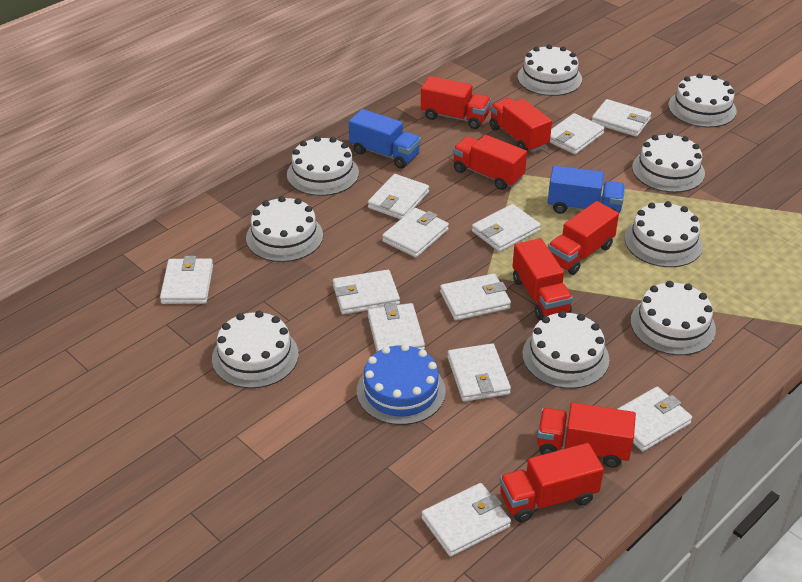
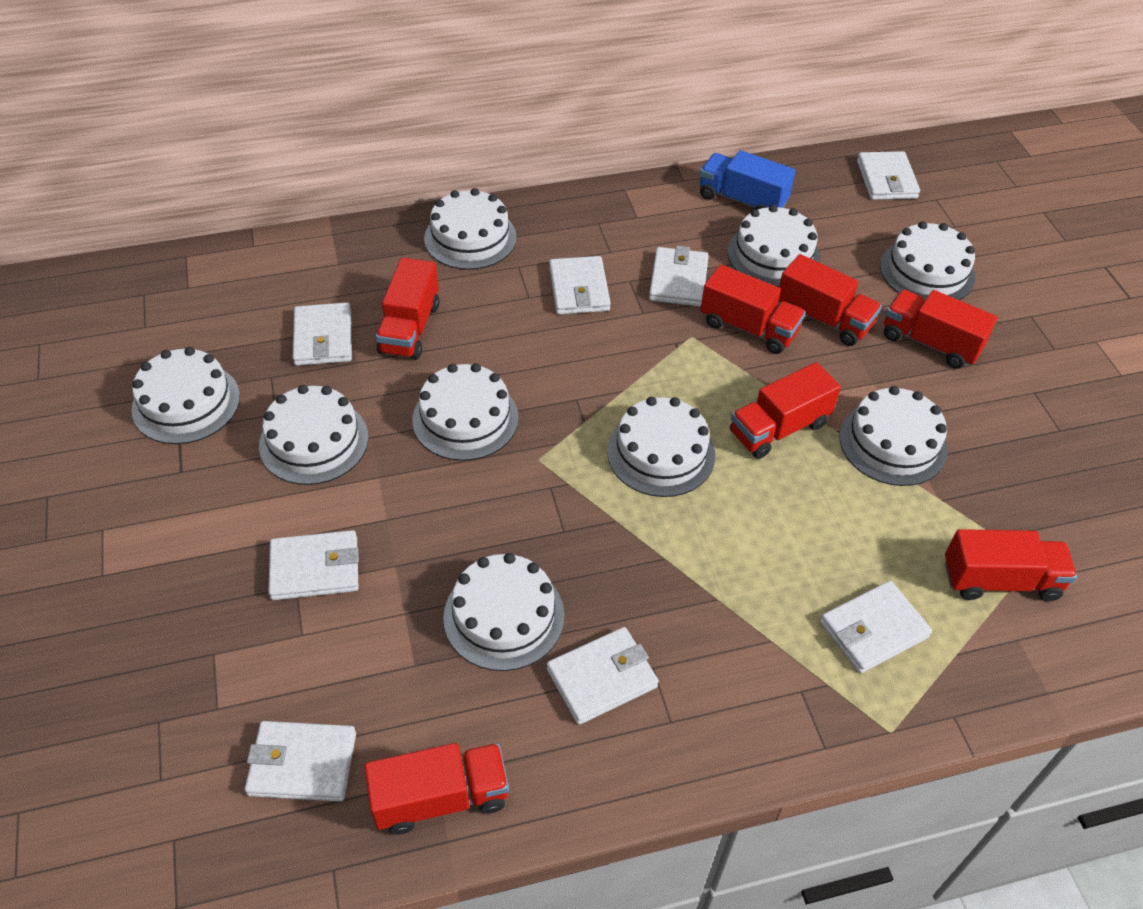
blue cake: 1 -> 0
blue truck: 2 -> 1
white wallet: 12 -> 8

